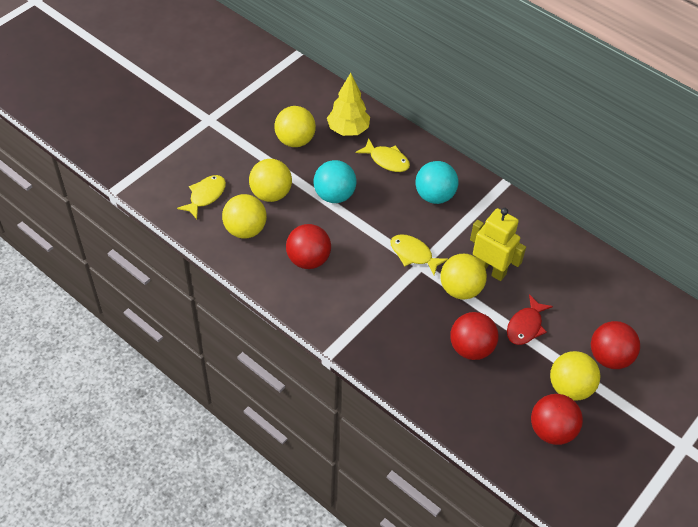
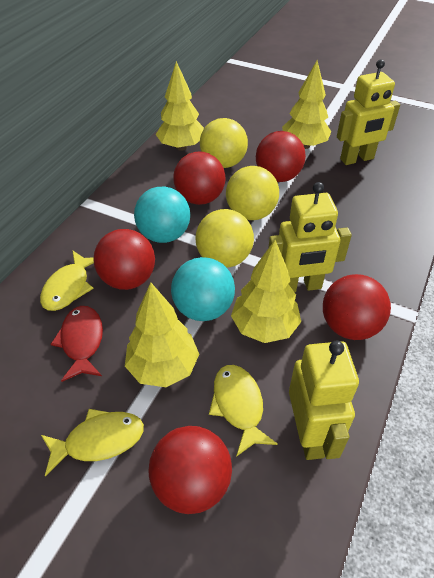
red ball: 4 -> 5
yellow ball: 5 -> 3
yellow robot: 1 -> 3
yellow tree: 1 -> 4

